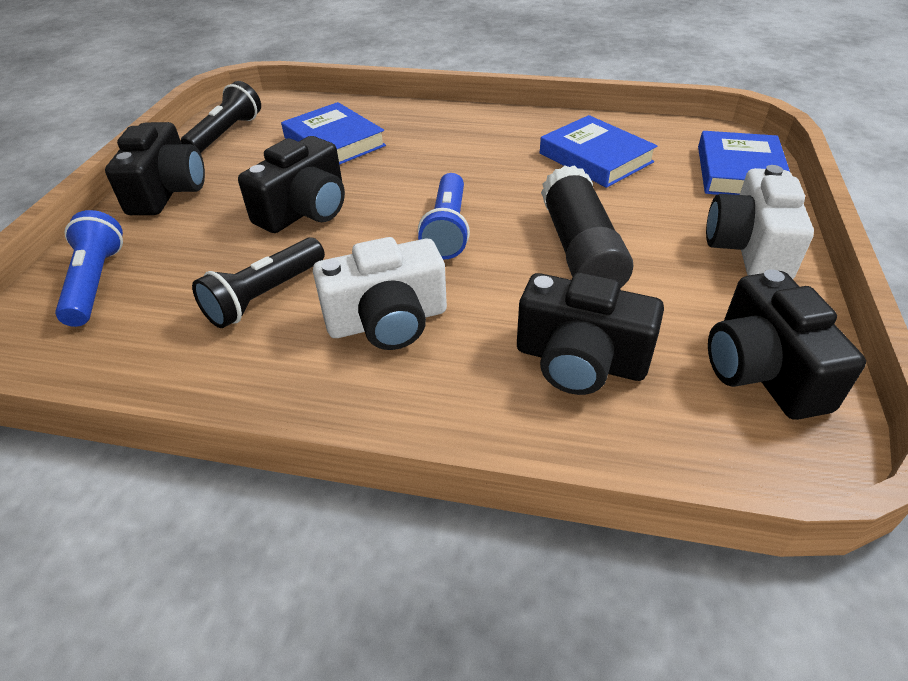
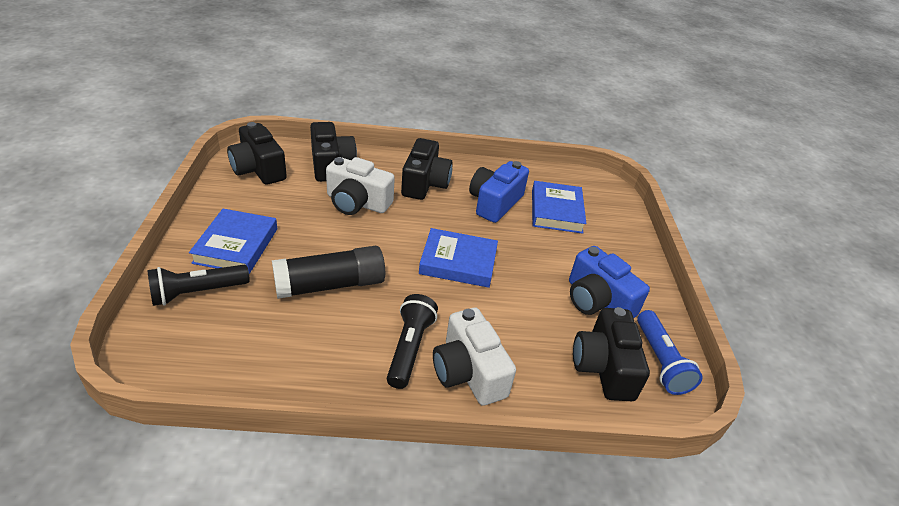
blue camera: 0 -> 2
blue flashlight: 2 -> 1

